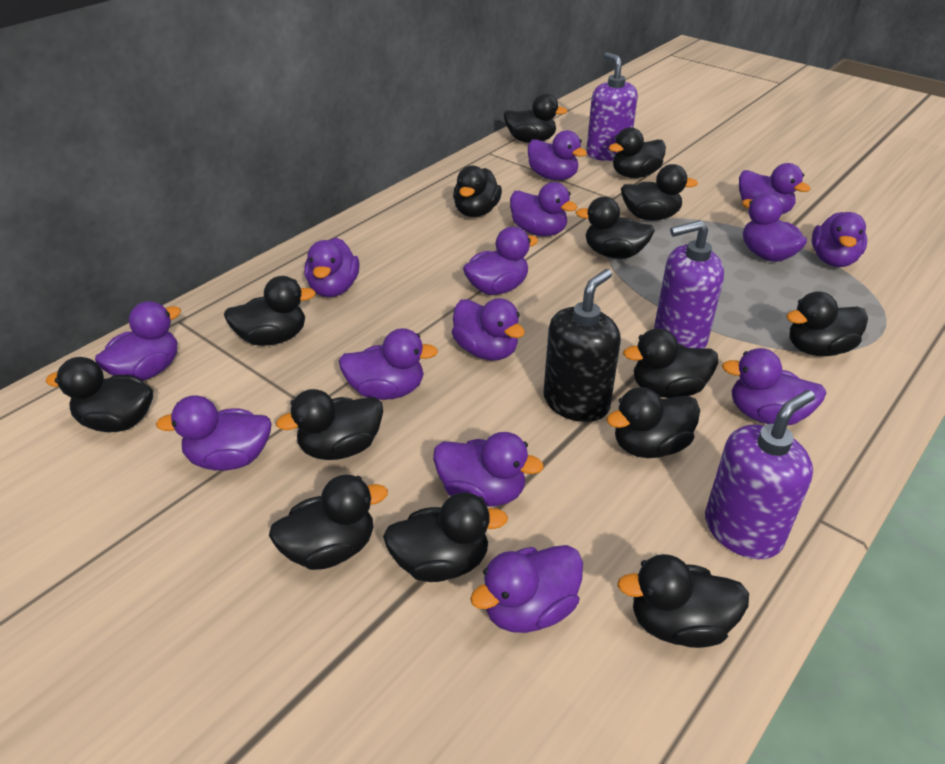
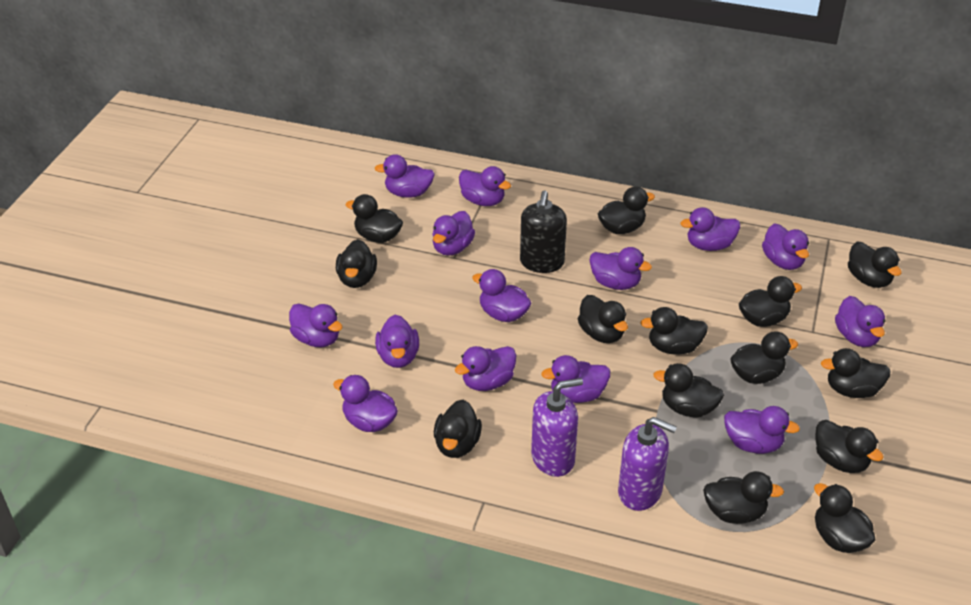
purple soap dispenser: 3 -> 2

